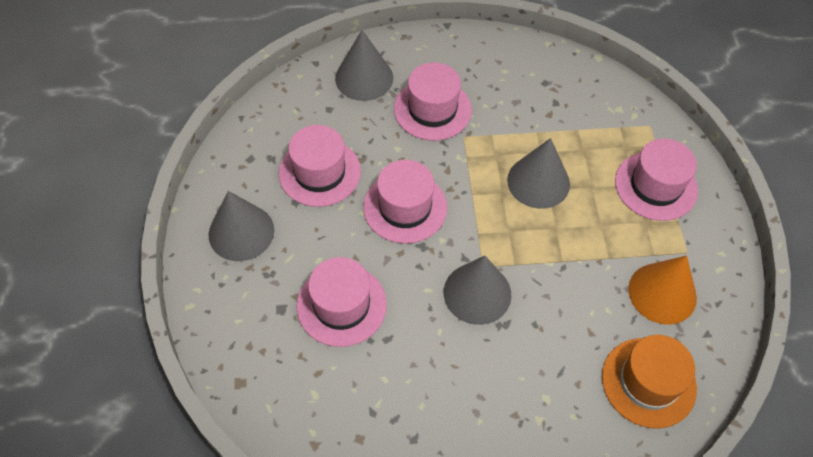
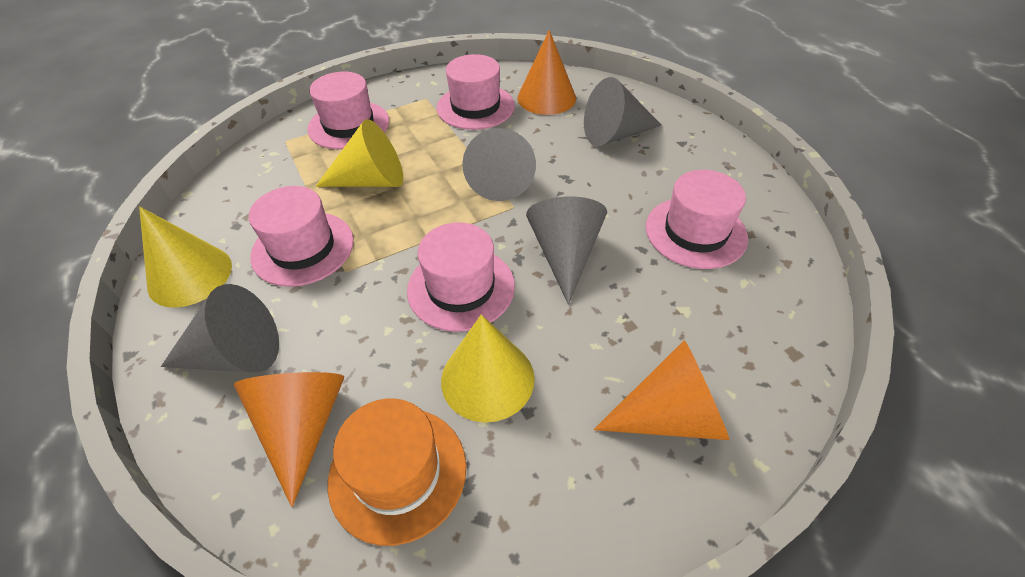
orange cone: 1 -> 3
yellow cone: 0 -> 3

